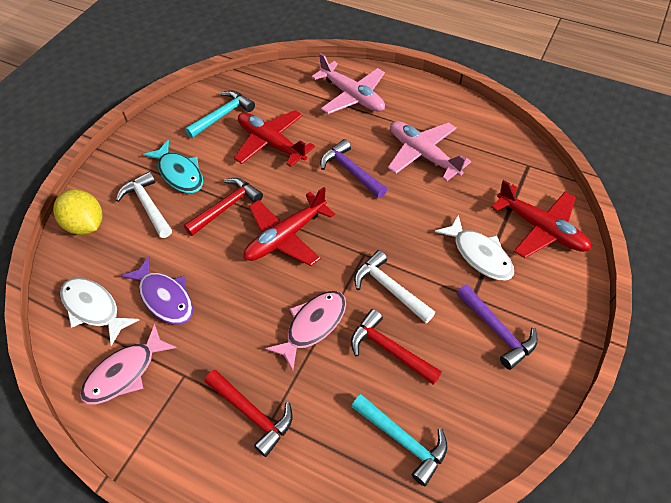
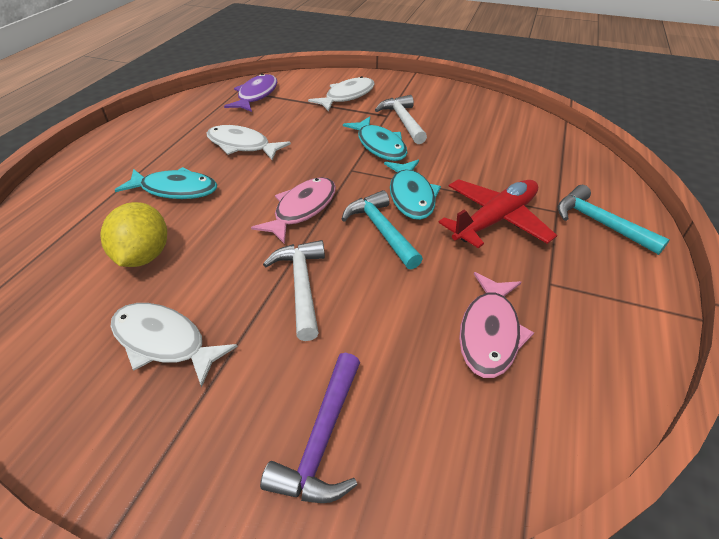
pink plane: 2 -> 0
purple hammer: 2 -> 1
red hammer: 3 -> 0
red plane: 3 -> 1
turquoise fish: 1 -> 3
white fish: 2 -> 3

